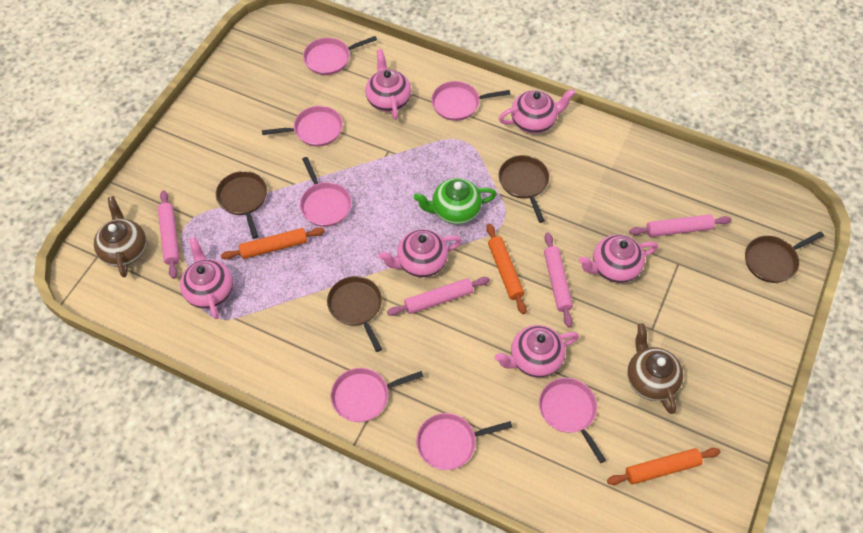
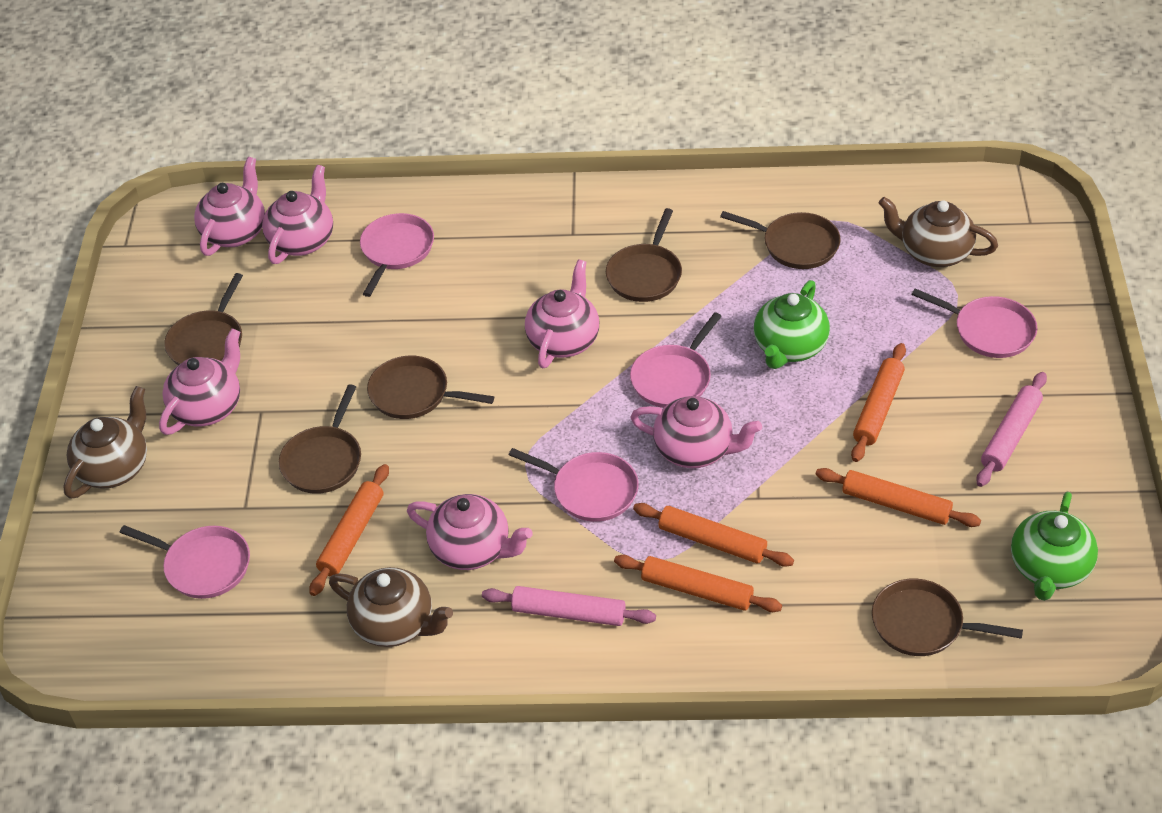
brown pan: 4 -> 6
brown teapot: 2 -> 3
green teapot: 1 -> 2
orange rolling pin: 3 -> 5
pink pan: 7 -> 5
pink rolling pin: 4 -> 2

